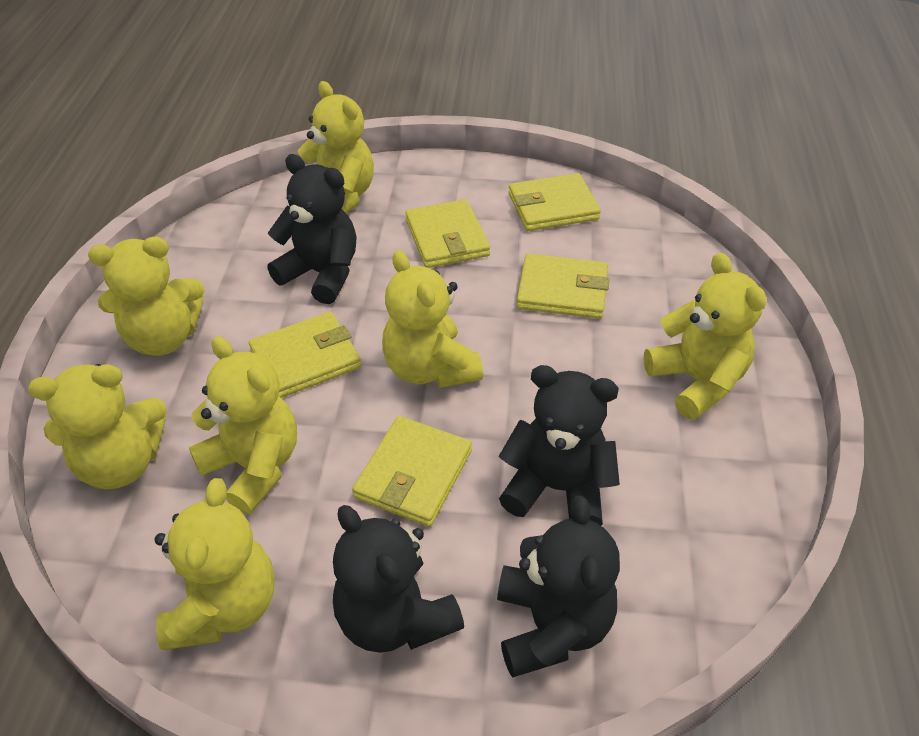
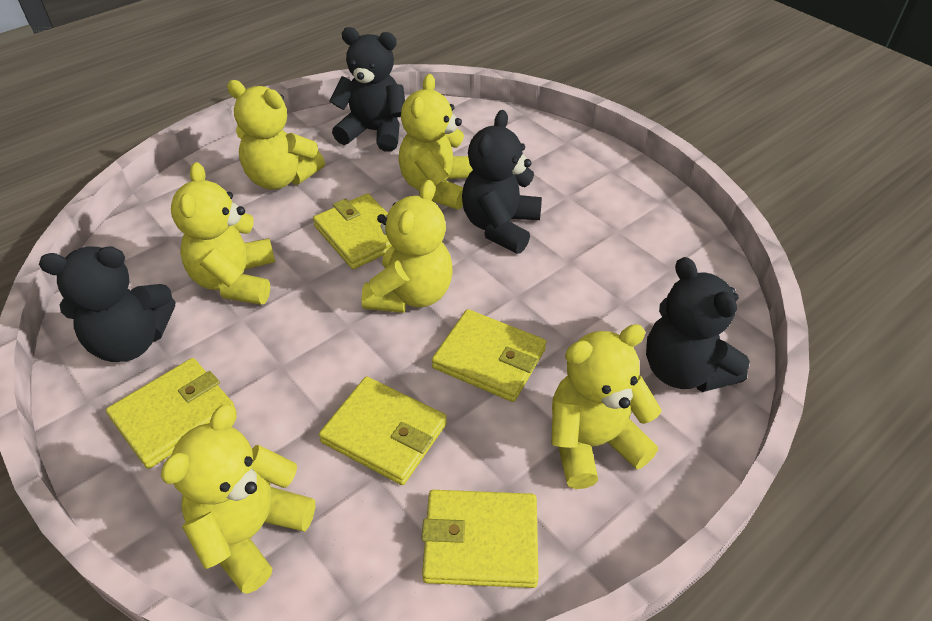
yellow teddy bear: 7 -> 6

